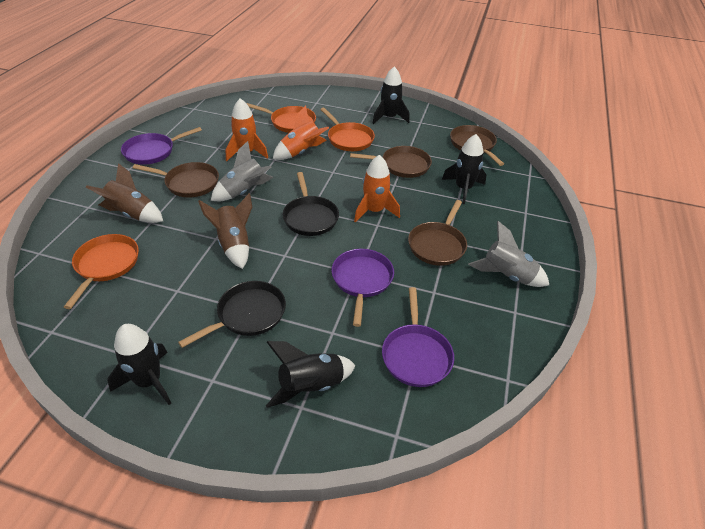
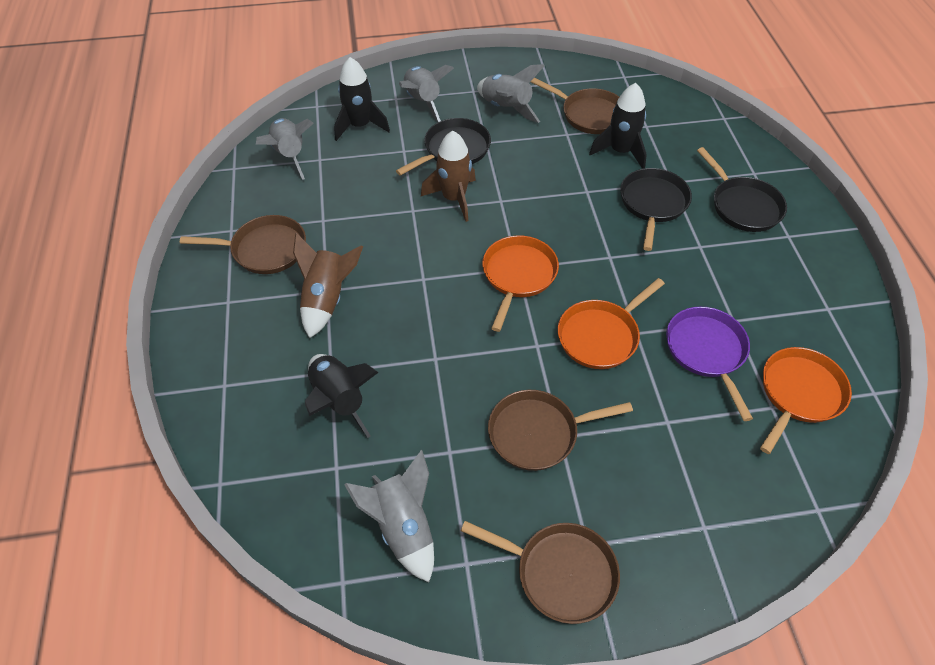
black pan: 2 -> 3
black rocket: 4 -> 3
grey rocket: 2 -> 4
orange rocket: 3 -> 0
purple pan: 3 -> 1

